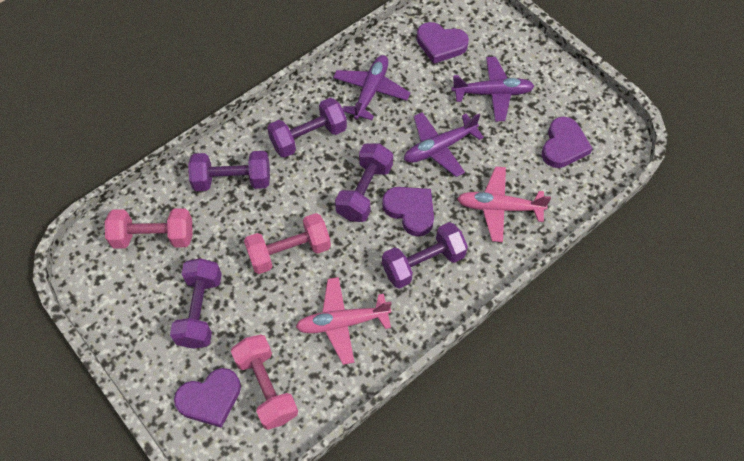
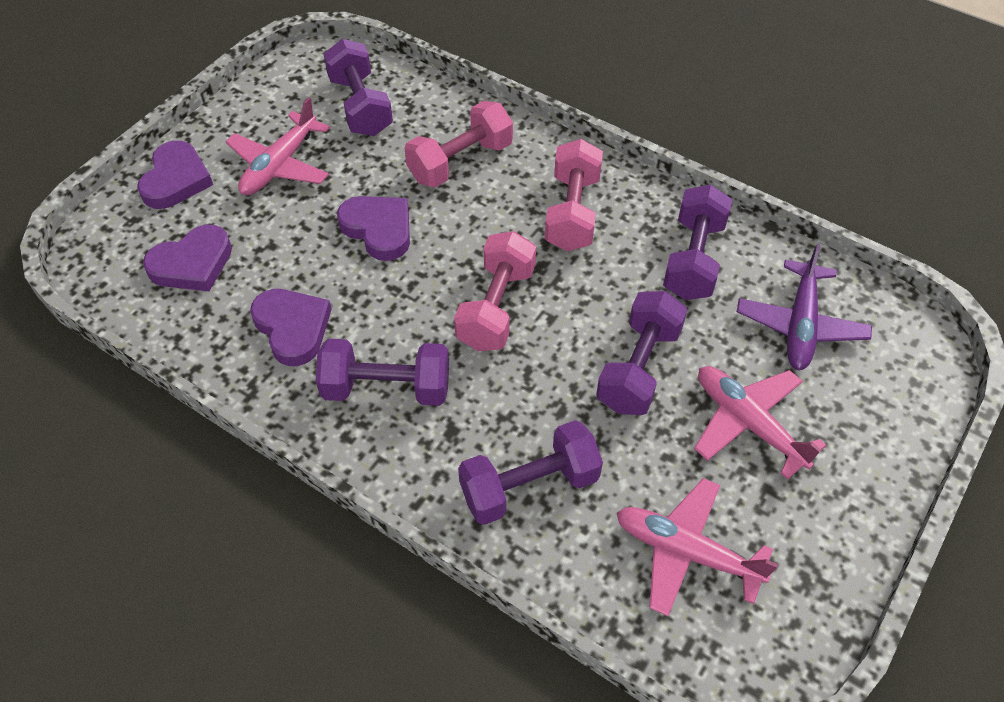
pink plane: 2 -> 3
purple plane: 3 -> 1

